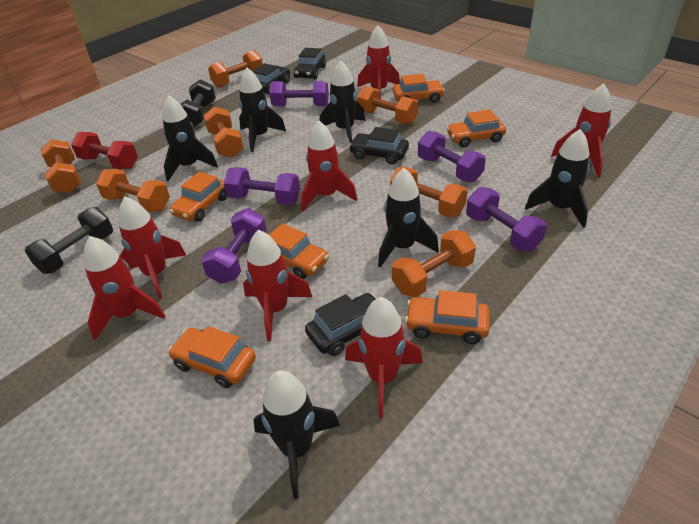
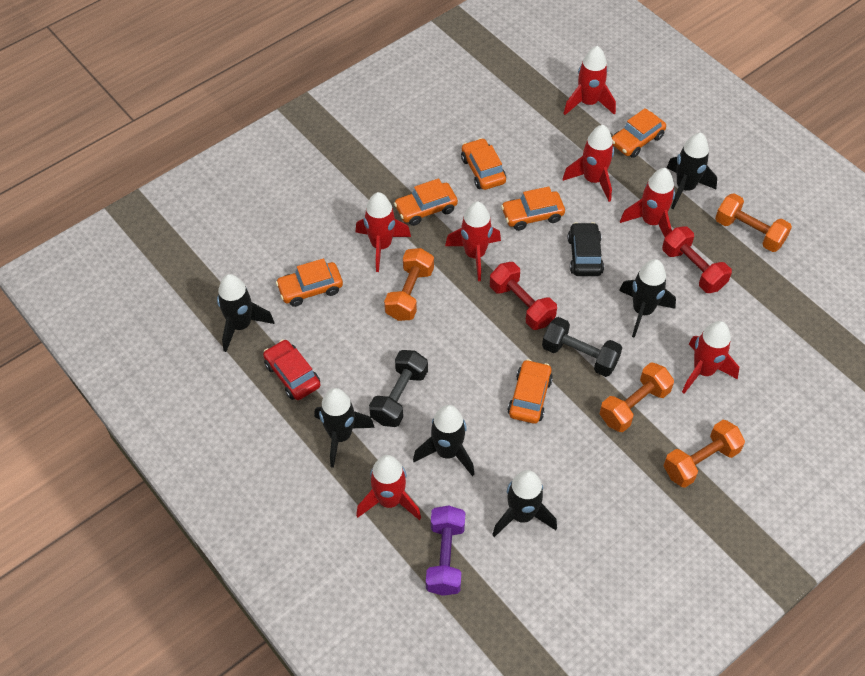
black car: 4 -> 1
orange dumbbell: 7 -> 4
purple dumbbell: 5 -> 1
red car: 0 -> 1
red dumbbell: 1 -> 2

